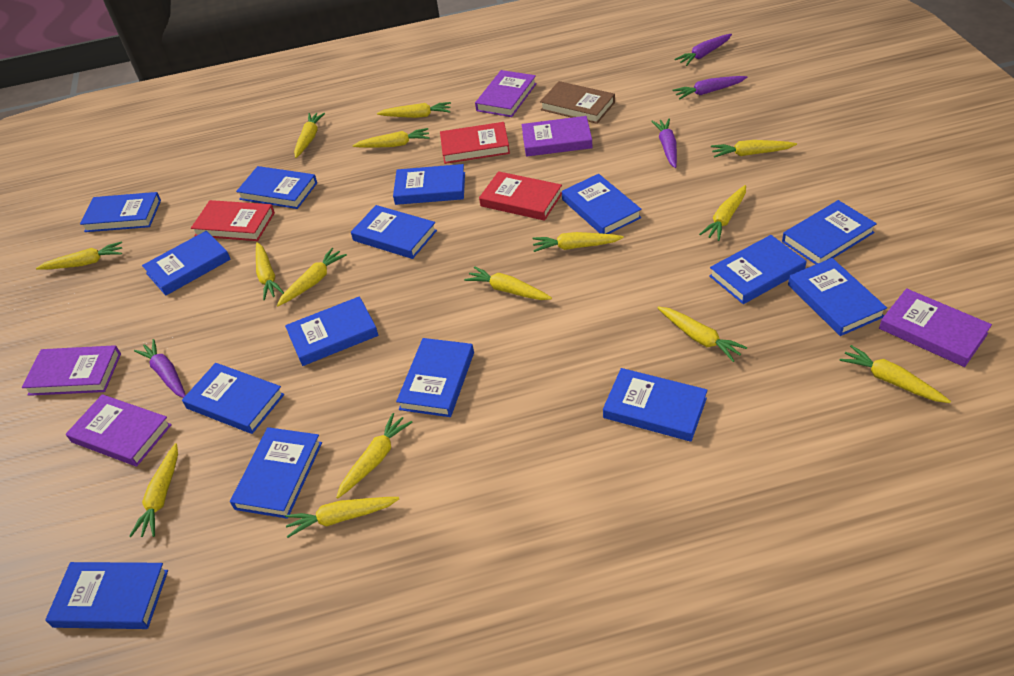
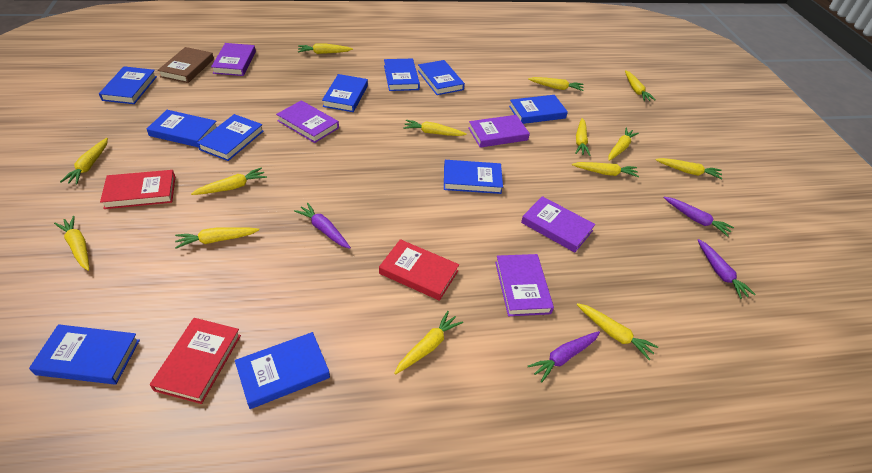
blue book: 15 -> 10
yellow carrot: 15 -> 14

